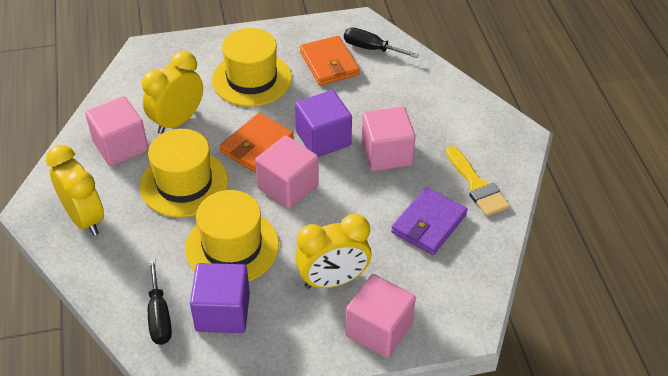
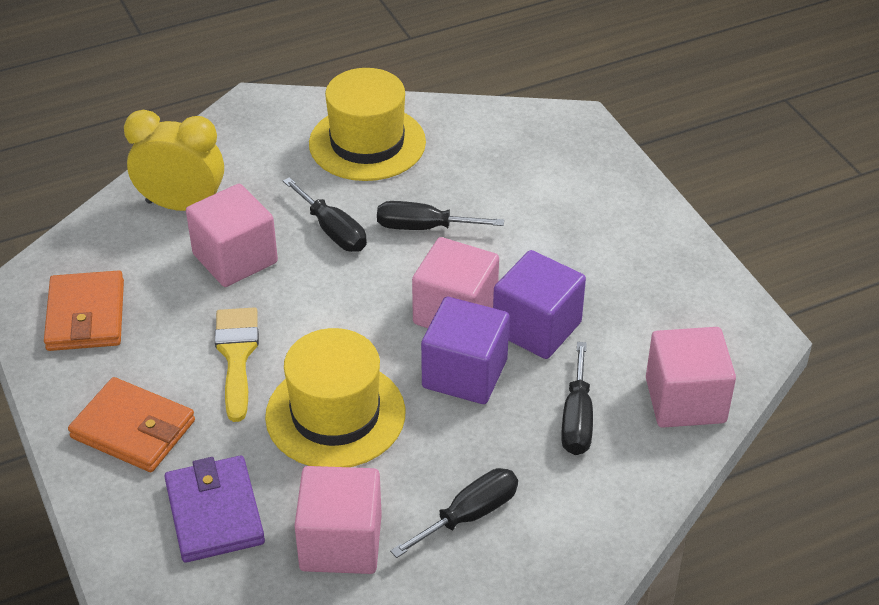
black screwdriver: 2 -> 4
yellow clock: 3 -> 1
yellow hat: 3 -> 2

